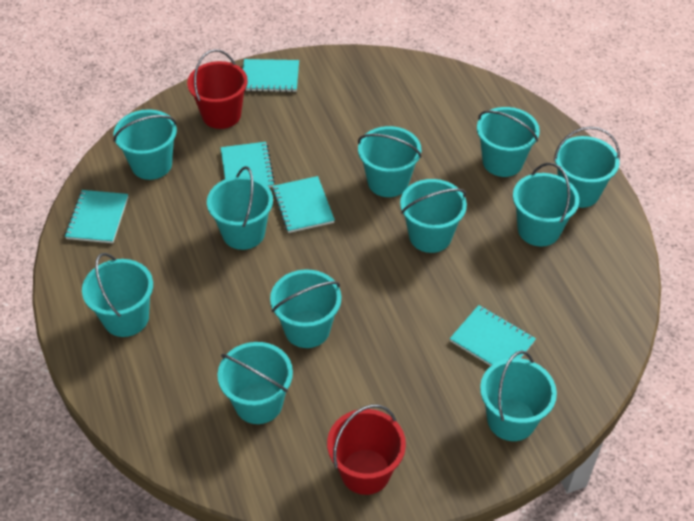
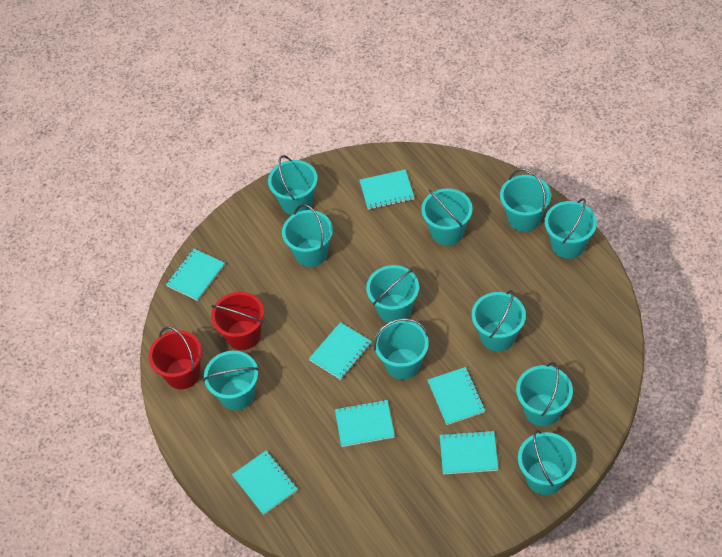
turquoise notebook: 5 -> 7

